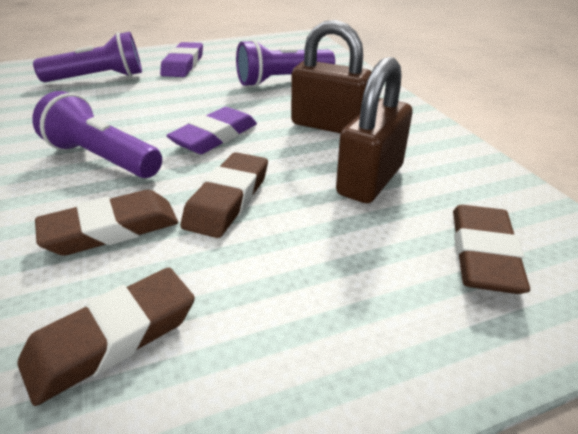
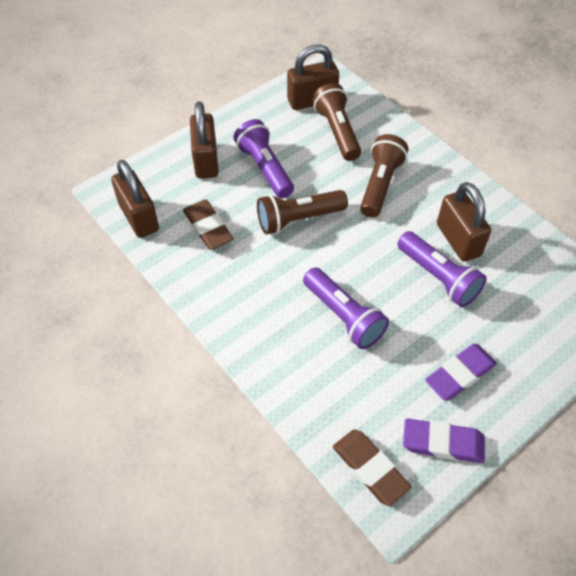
brown eraser: 4 -> 2
brown flashlight: 0 -> 3
brown padlock: 2 -> 4

